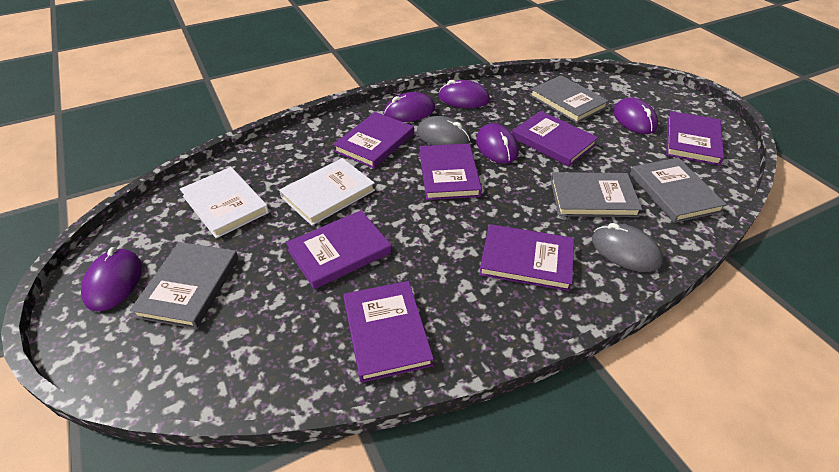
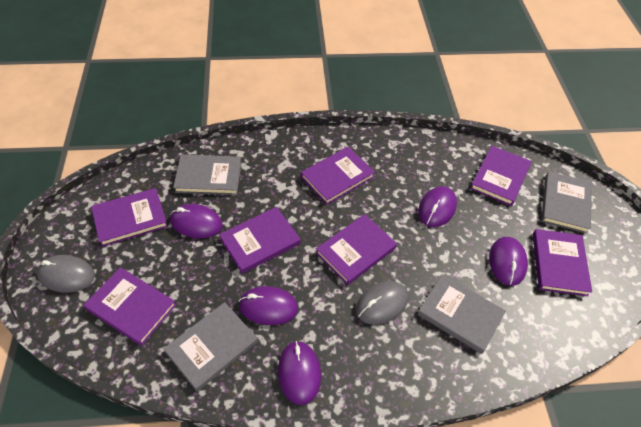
white book: 2 -> 0

